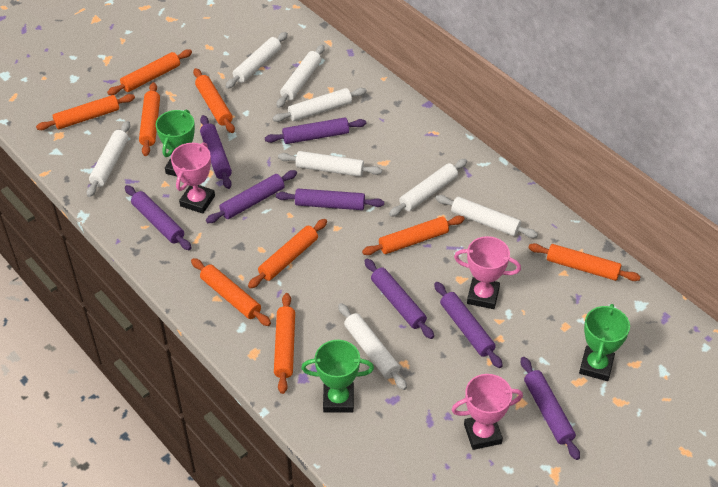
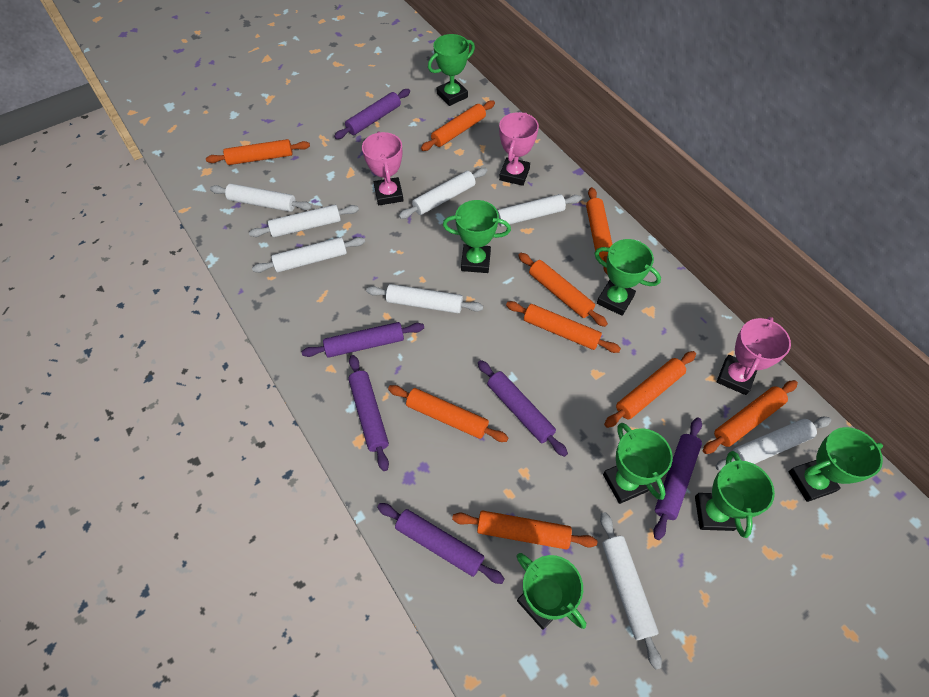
green trophy: 3 -> 7
purple rolling pin: 8 -> 6

